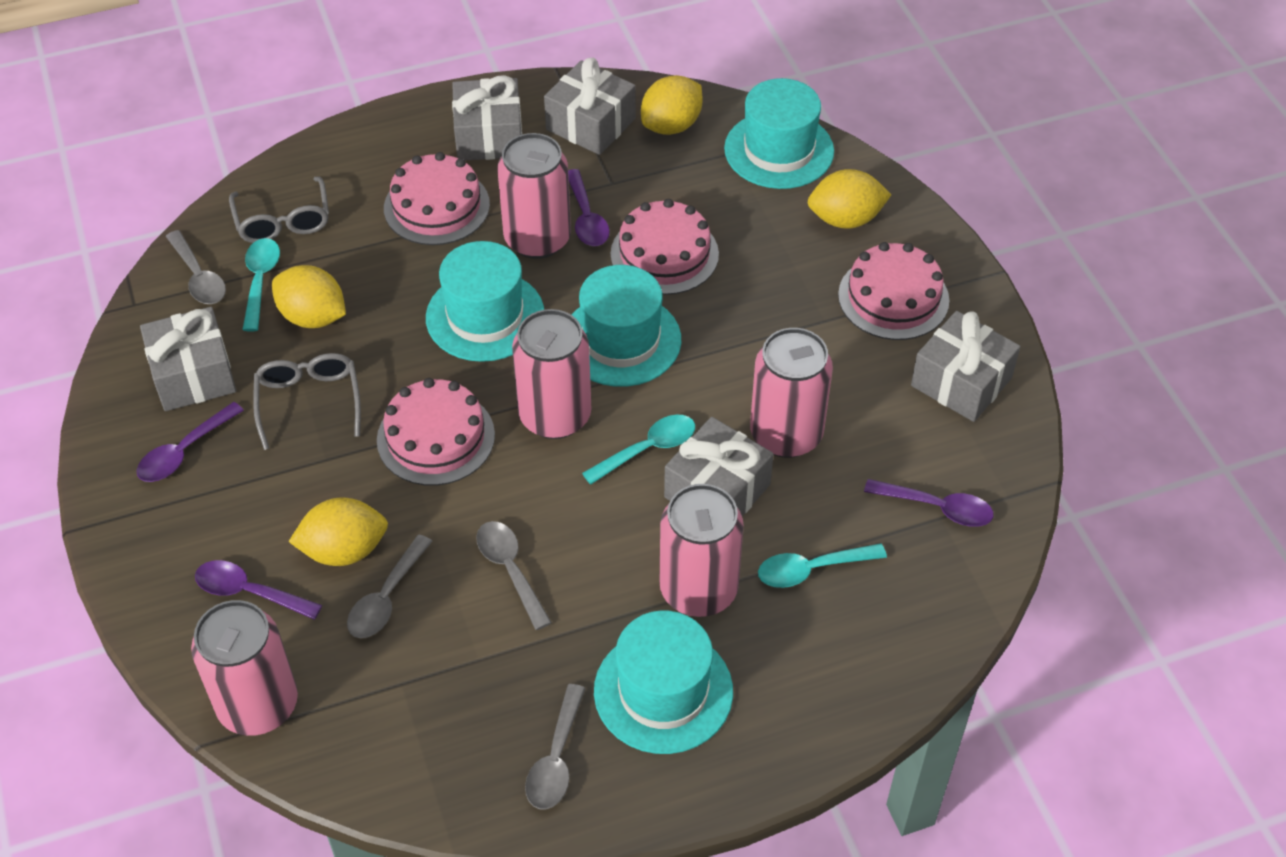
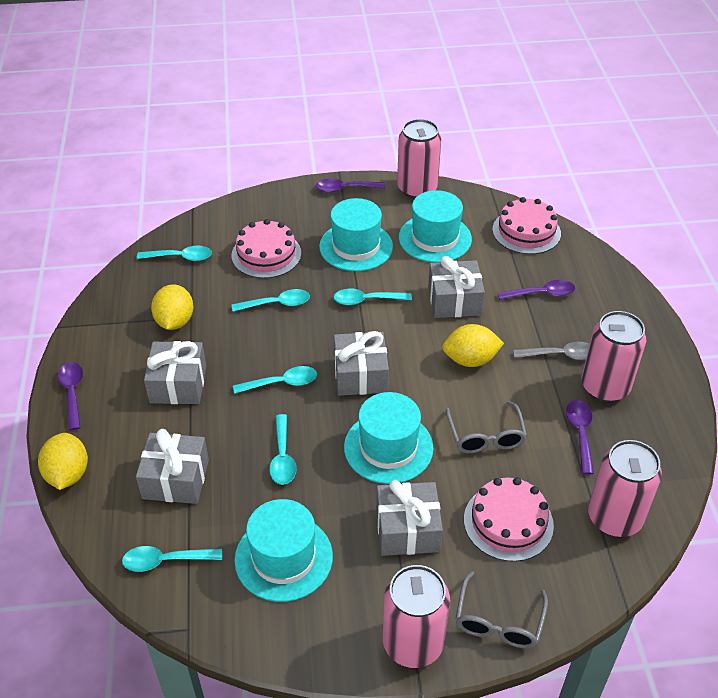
grey spoon: 4 -> 1
pink cake: 4 -> 3
pink can: 5 -> 4
turquoise spoon: 3 -> 6
yellow lemon: 4 -> 3

